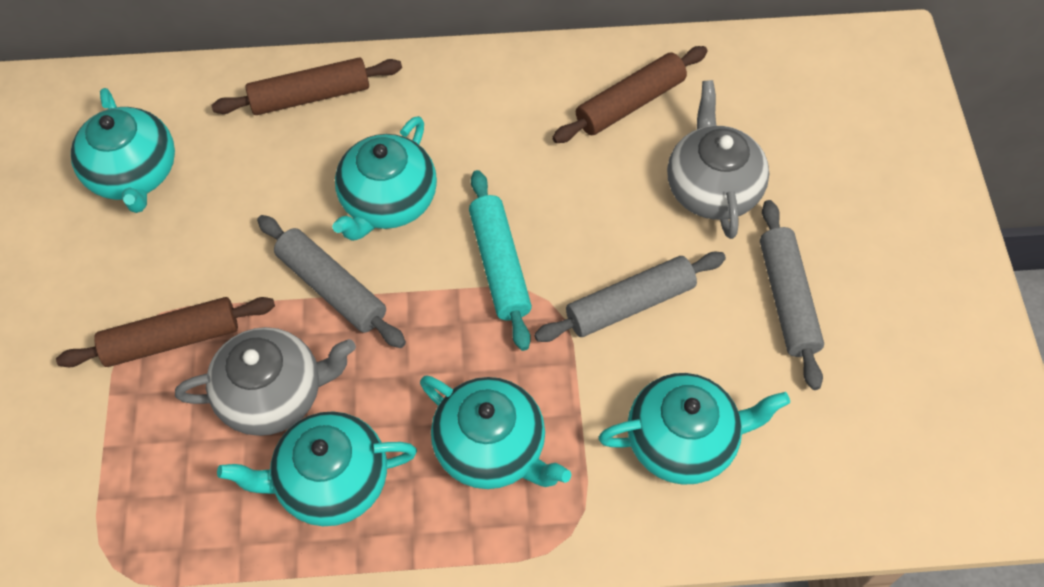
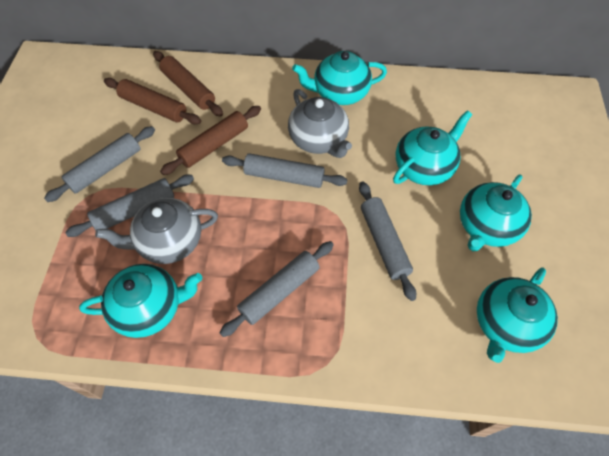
grey rolling pin: 3 -> 5
turquoise rolling pin: 1 -> 0

